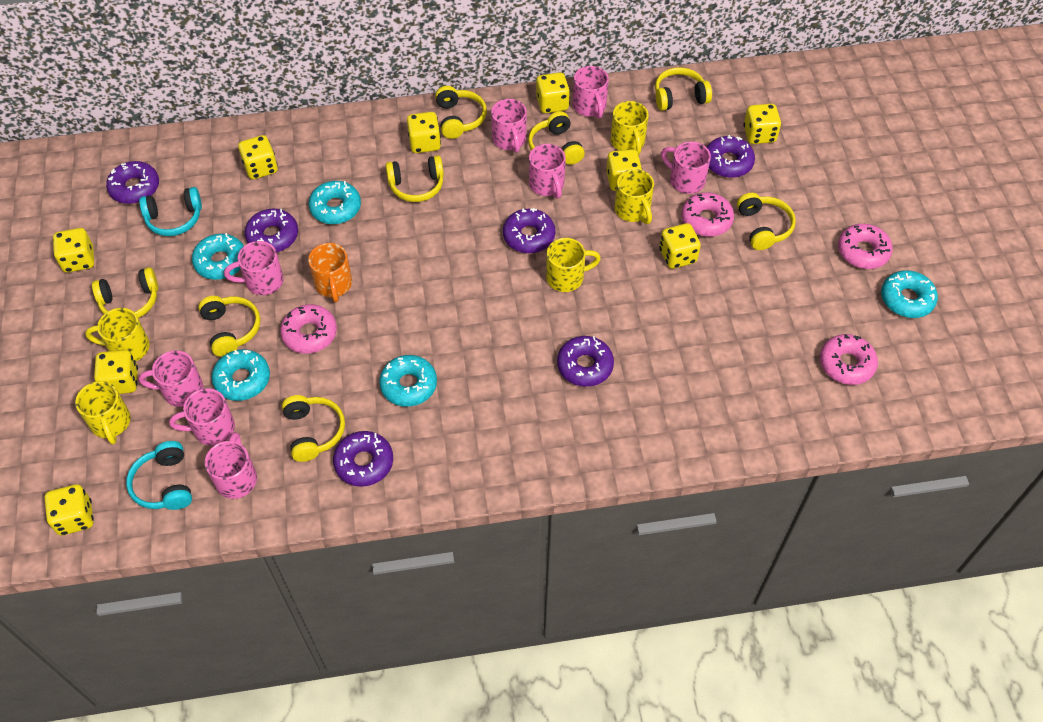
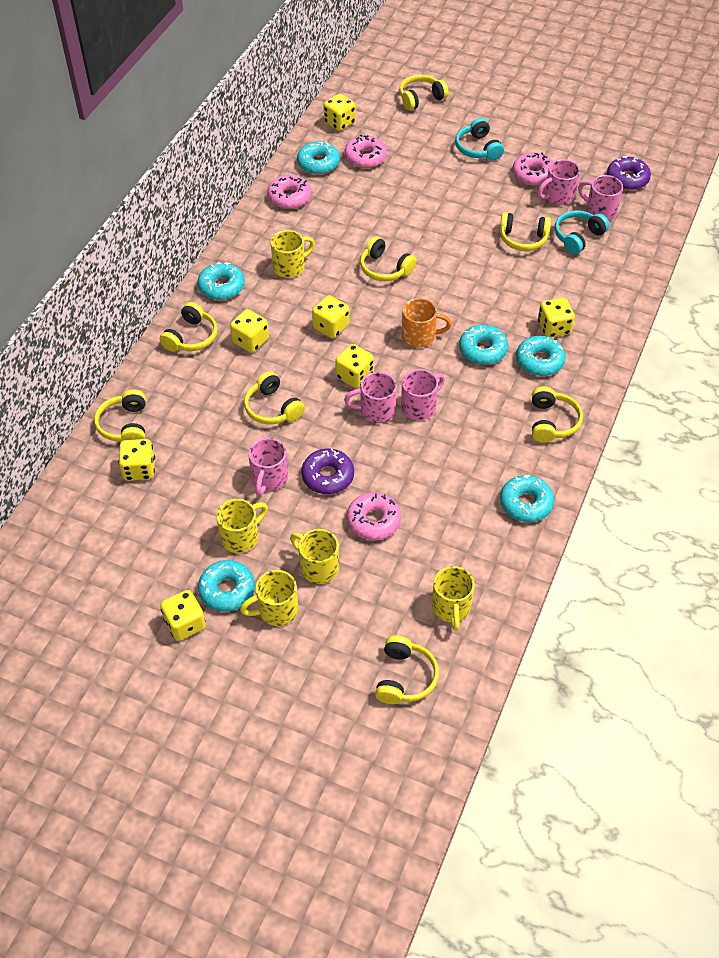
pink mug: 8 -> 5
purple donut: 6 -> 2
turquoise donut: 5 -> 6
yellow dice: 9 -> 7

